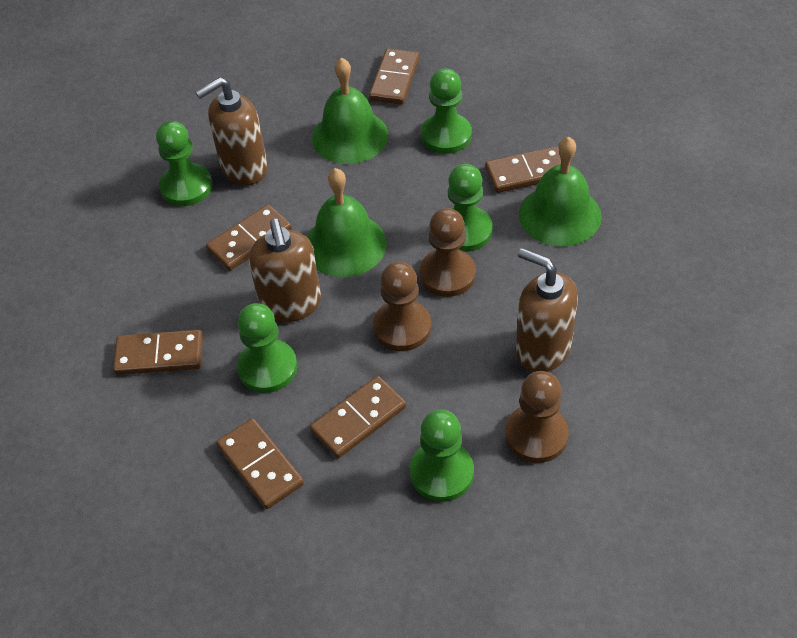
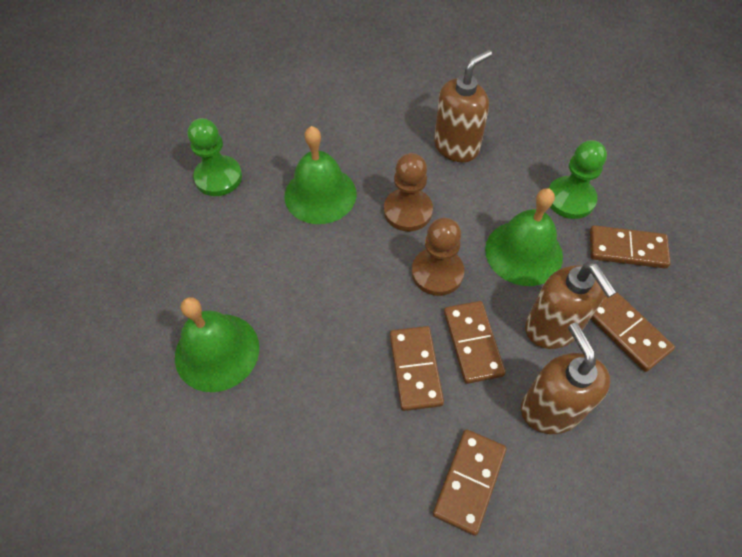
brown domino: 6 -> 5
brown pawn: 3 -> 2
green pawn: 5 -> 2

